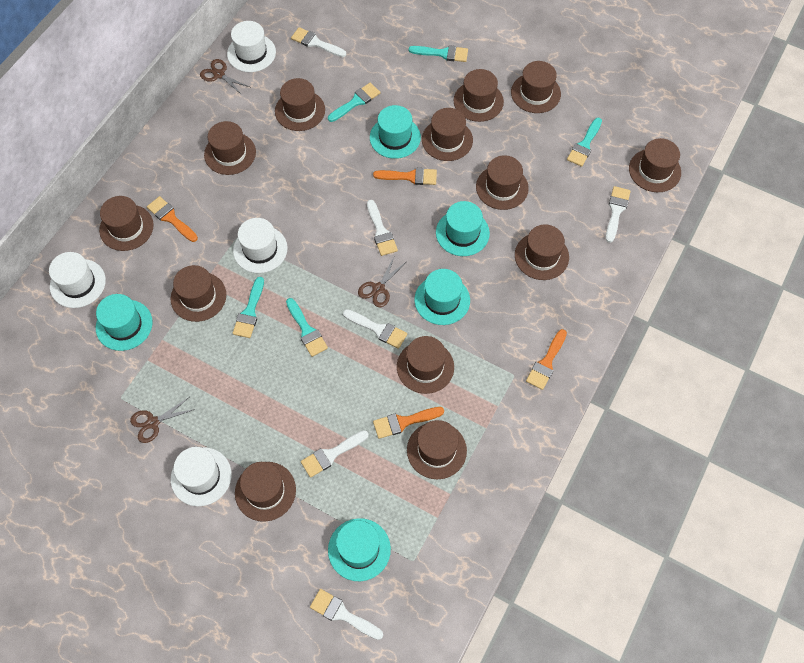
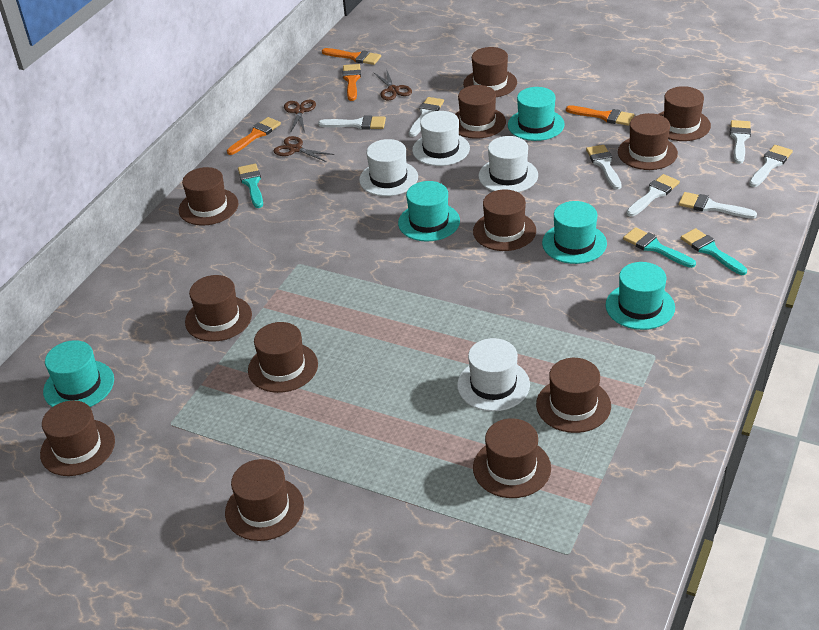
brown hat: 13 -> 12
turquoise brush: 5 -> 3
white brush: 6 -> 7

